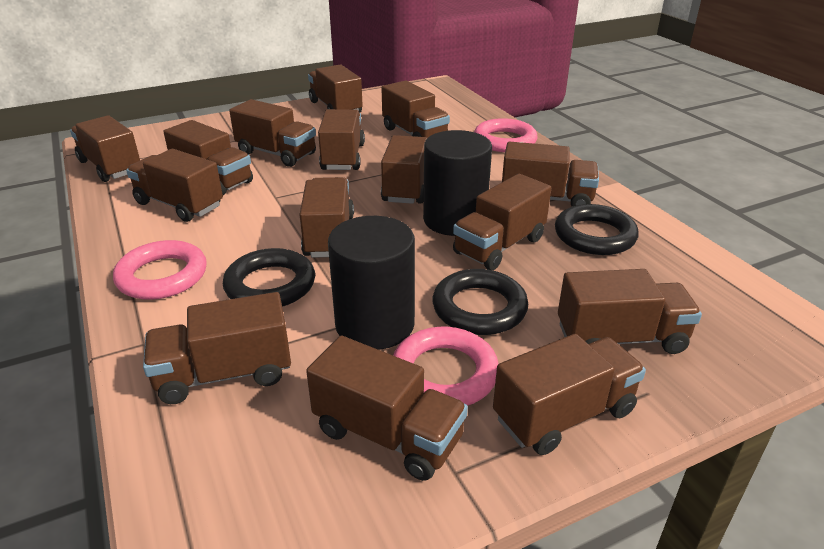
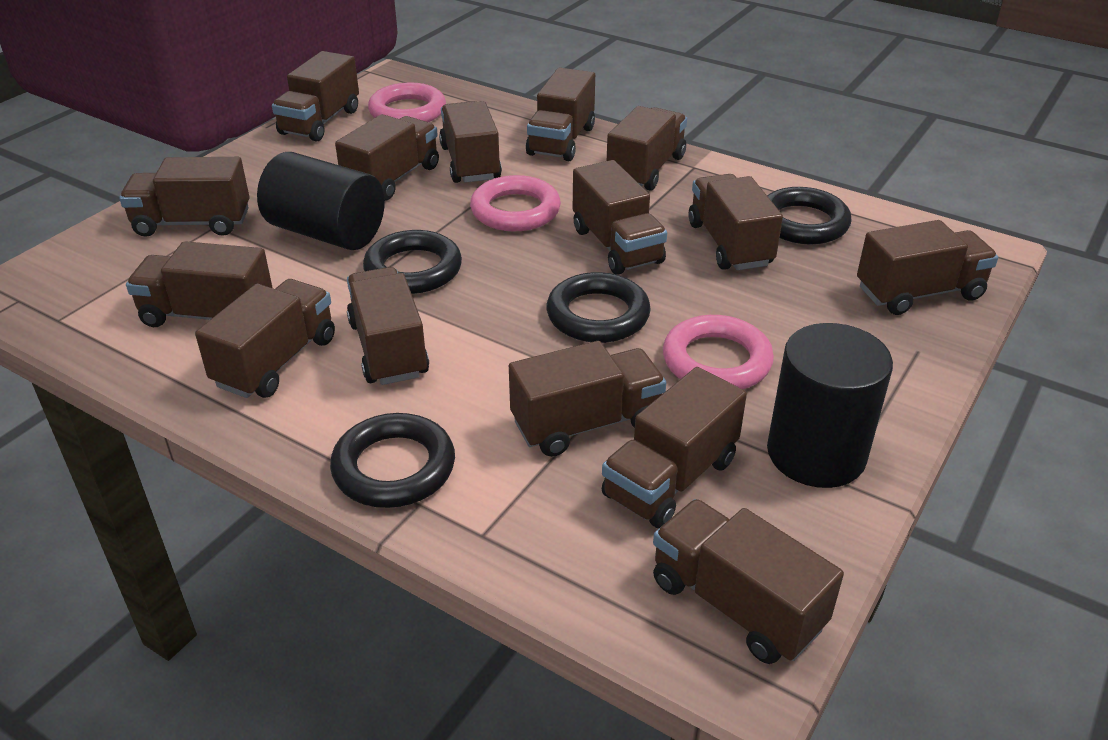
black ring: 3 -> 4

